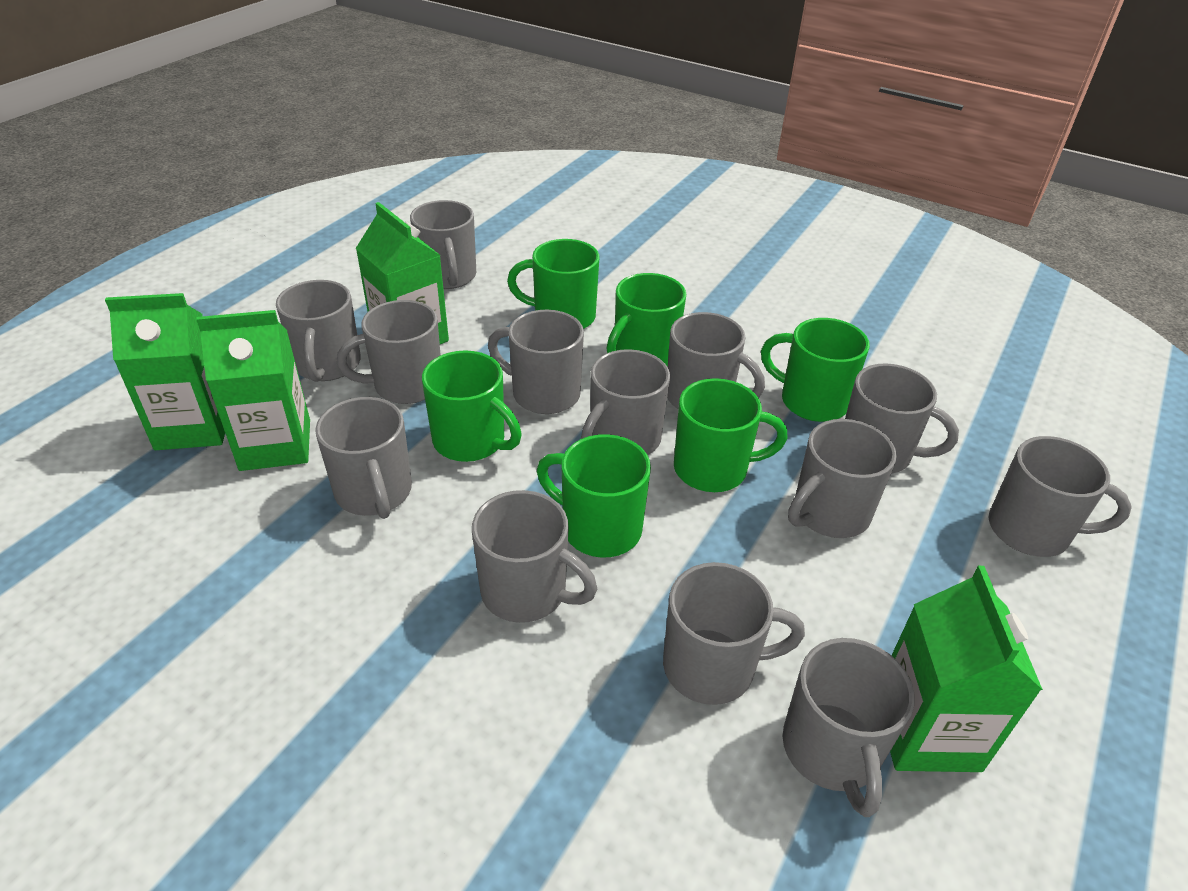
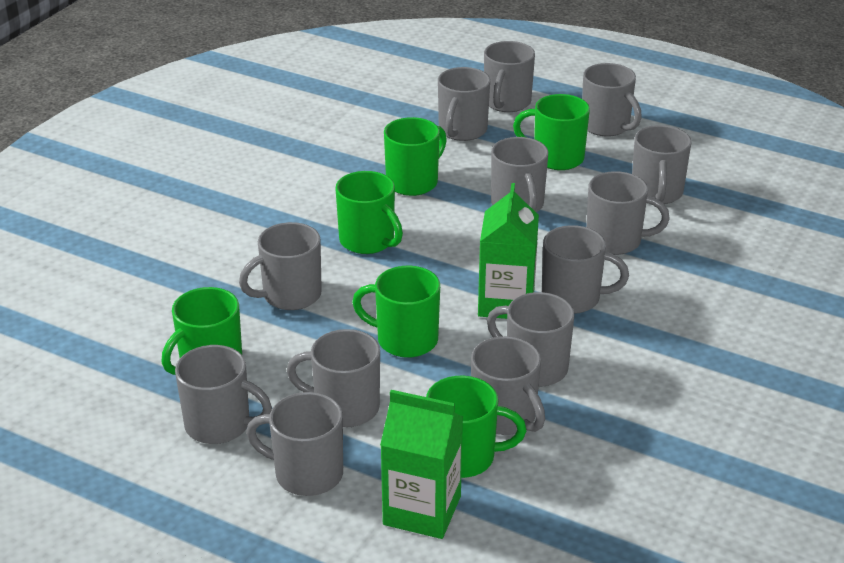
green carton: 4 -> 2

